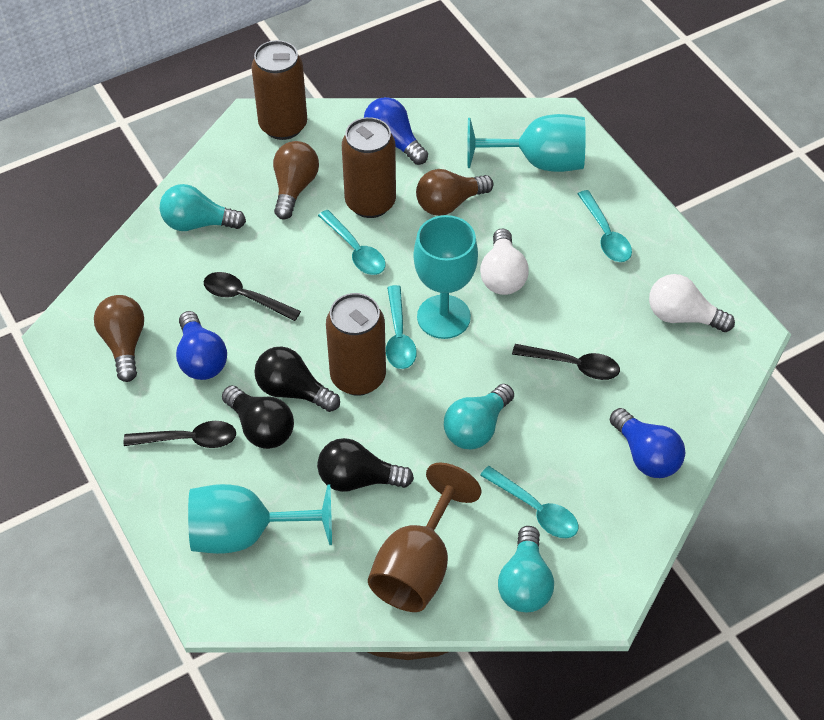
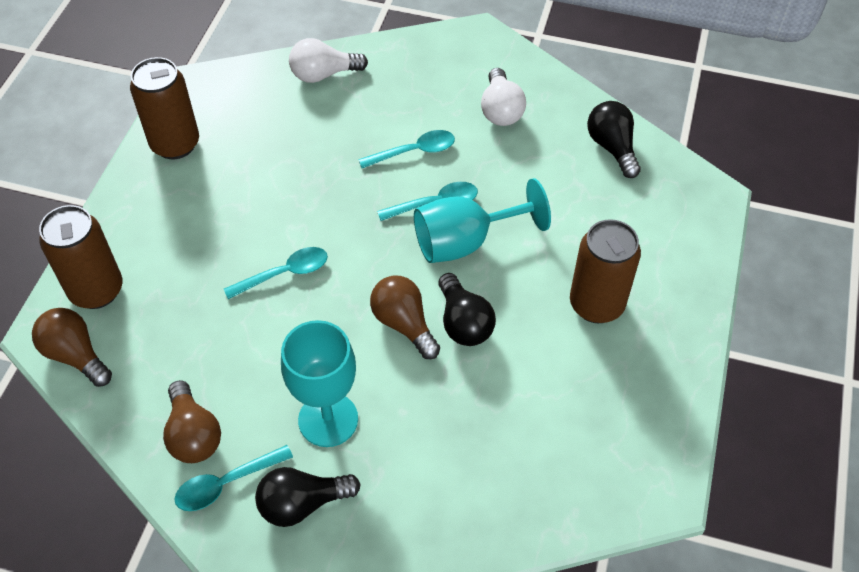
black spoon: 3 -> 0
blue light bulb: 3 -> 0
brown goblet: 1 -> 0
turquoise goblet: 3 -> 2
turquoise light bulb: 3 -> 0

